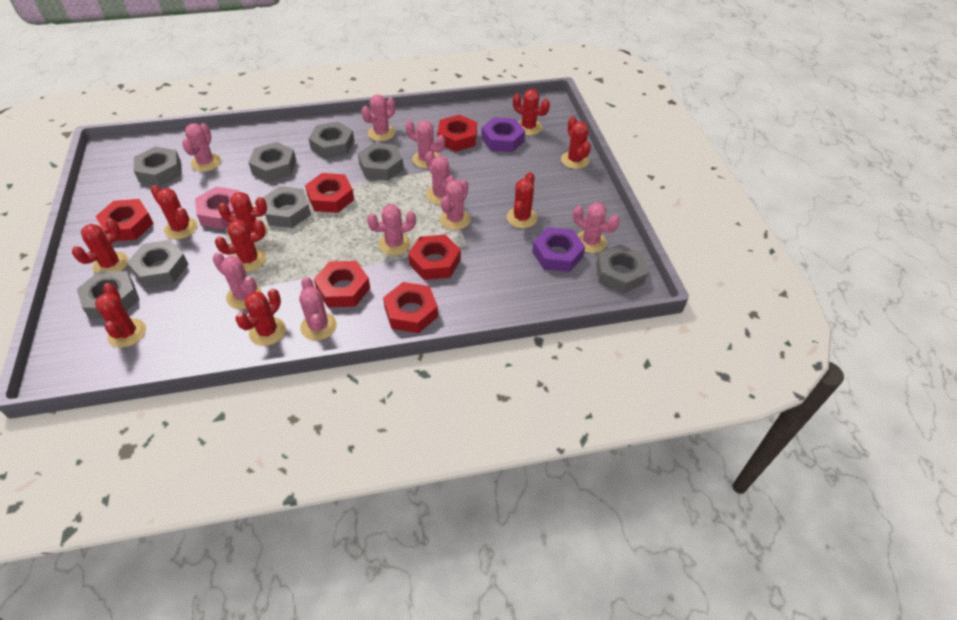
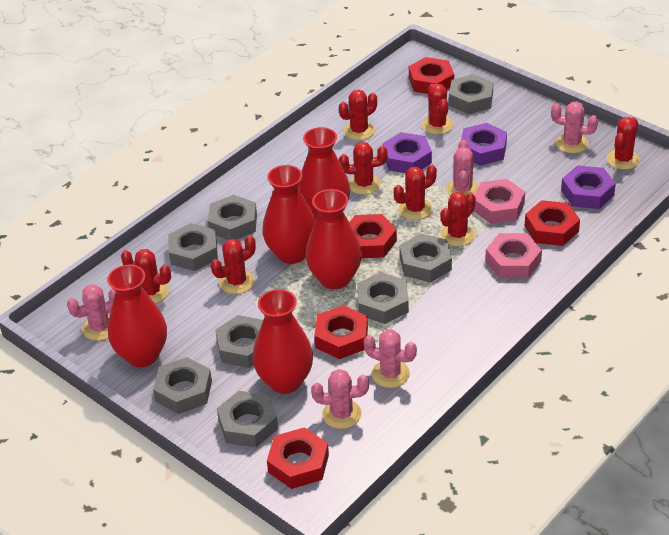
pink cactus: 9 -> 5
pink nut: 1 -> 2
purple nut: 2 -> 3
red cactus: 9 -> 8
red nut: 6 -> 5
red vase: 0 -> 5

